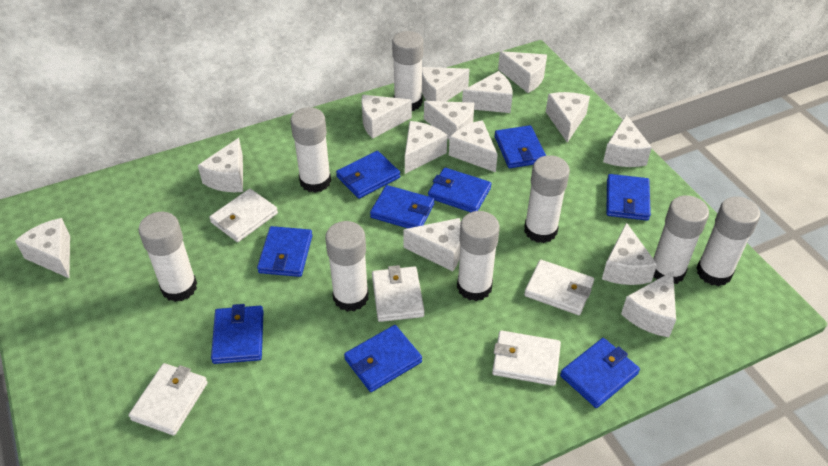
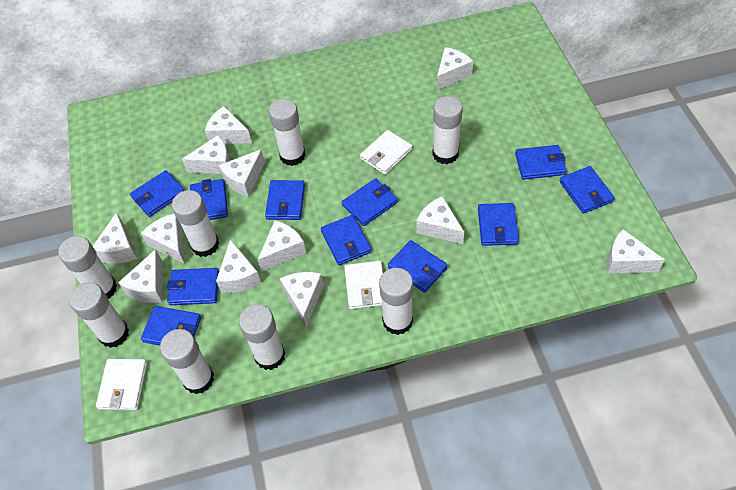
blue wallet: 9 -> 11
white cheese: 14 -> 12
white wallet: 5 -> 3

